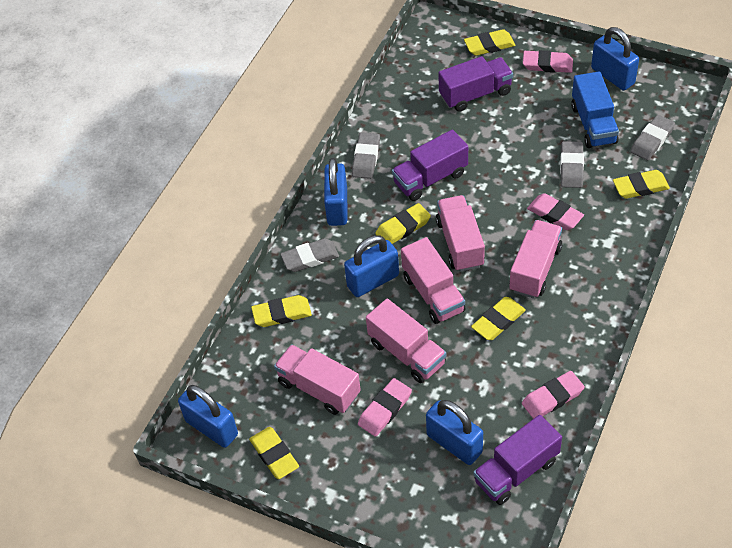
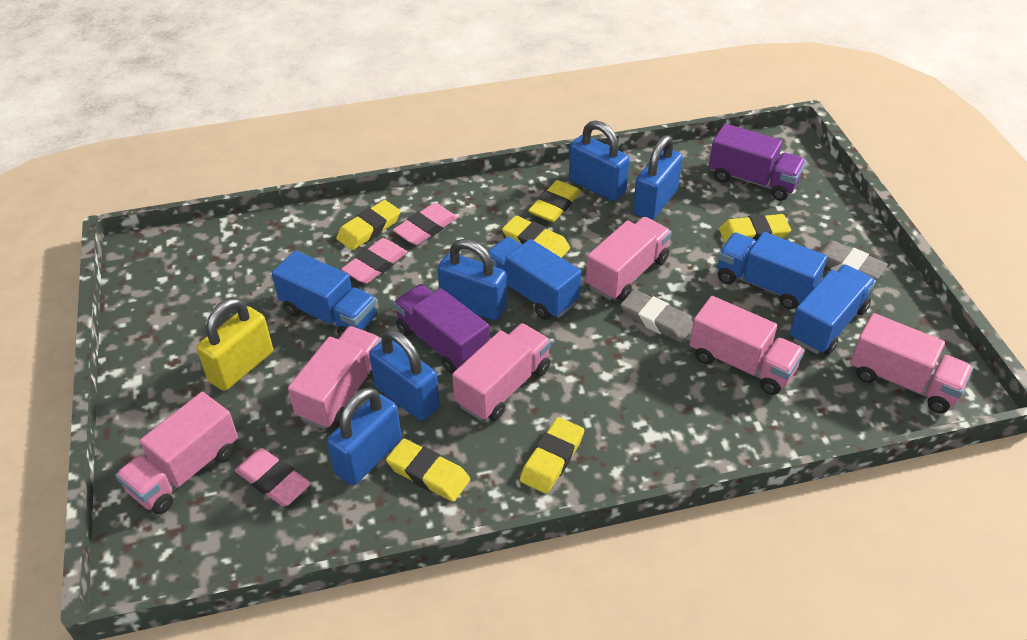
blue truck: 1 -> 4
grey eraser: 4 -> 2
pink eraser: 4 -> 3
pink truck: 5 -> 6
purple truck: 3 -> 2
yellow padlock: 0 -> 1

